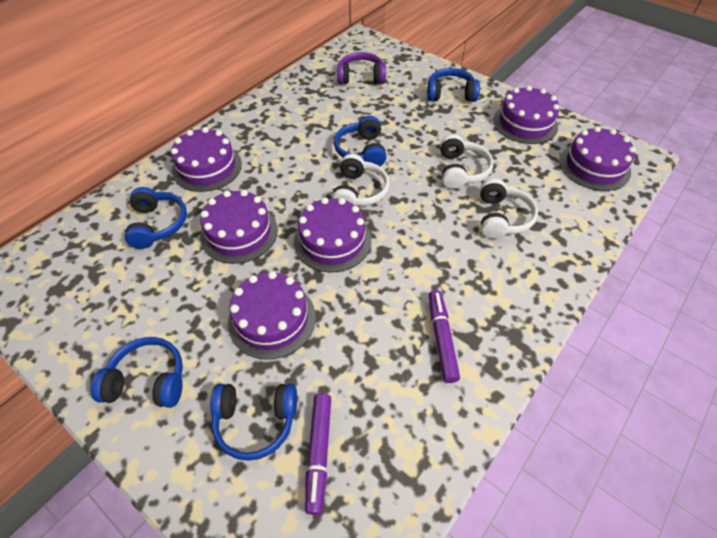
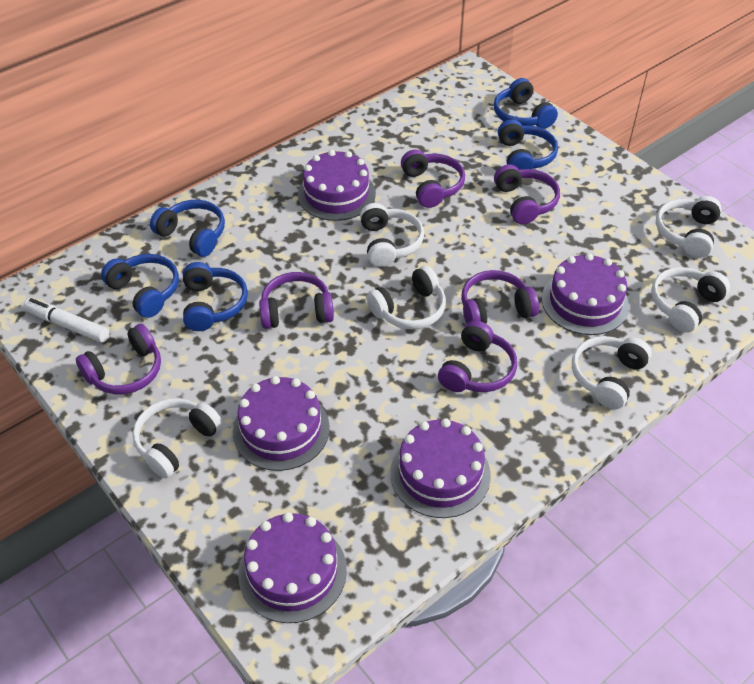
purple cake: 6 -> 5
purple headphones: 1 -> 6
purple marker: 2 -> 0
white headphones: 3 -> 6
white marker: 0 -> 1

